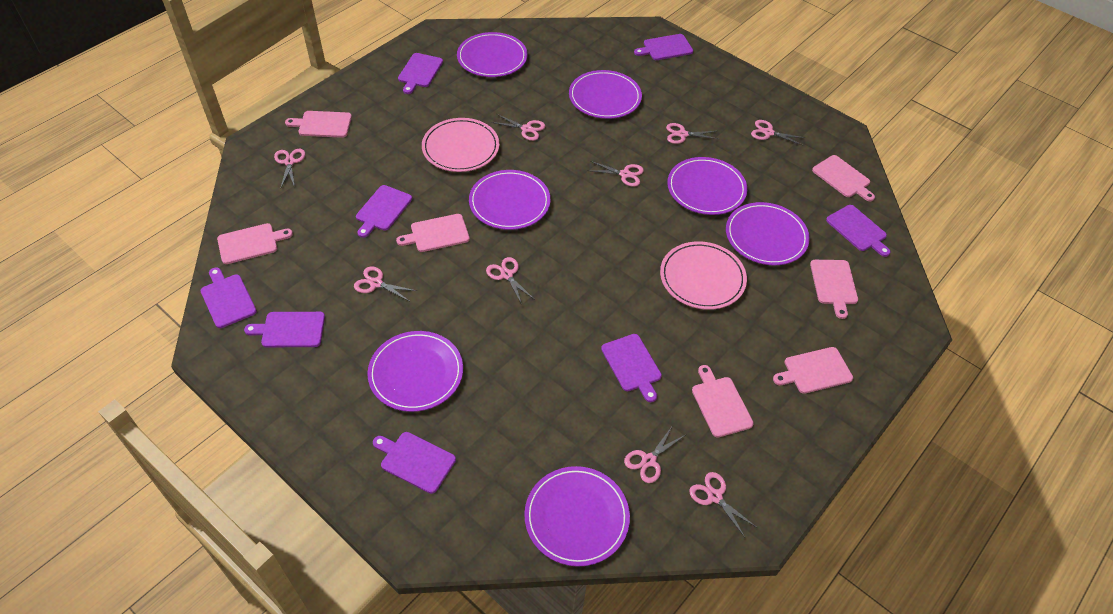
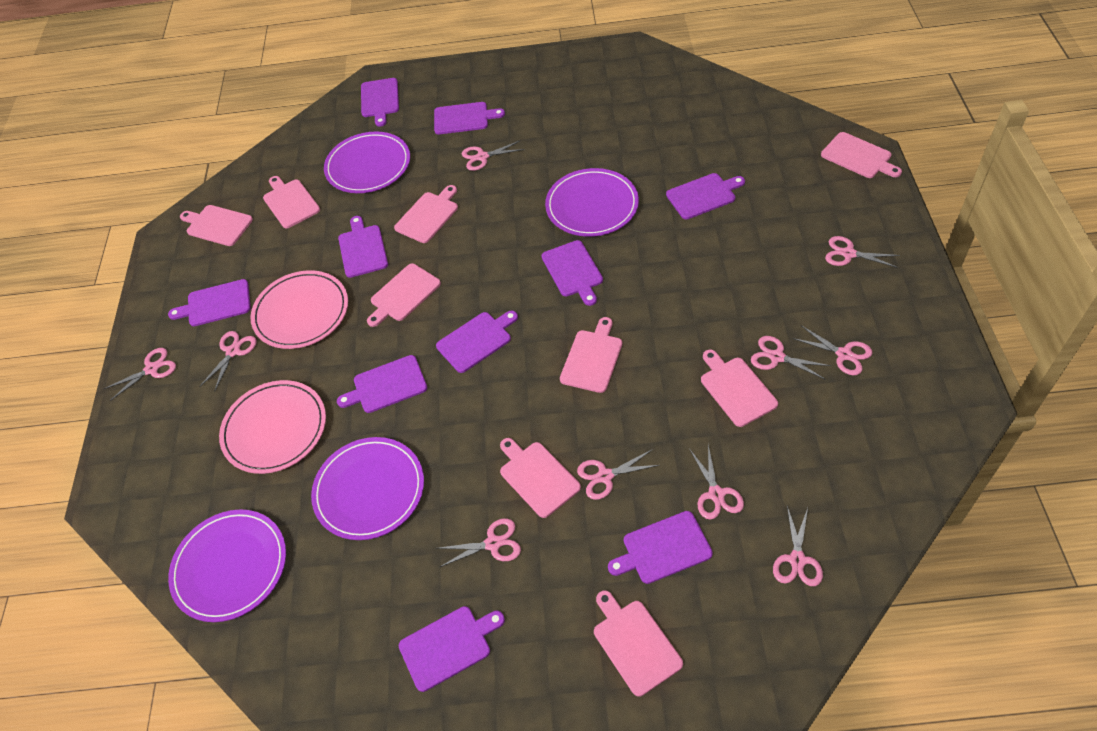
pink cutting board: 7 -> 9
pink scissors: 9 -> 10
purple cutting board: 8 -> 10
purple plate: 7 -> 4

